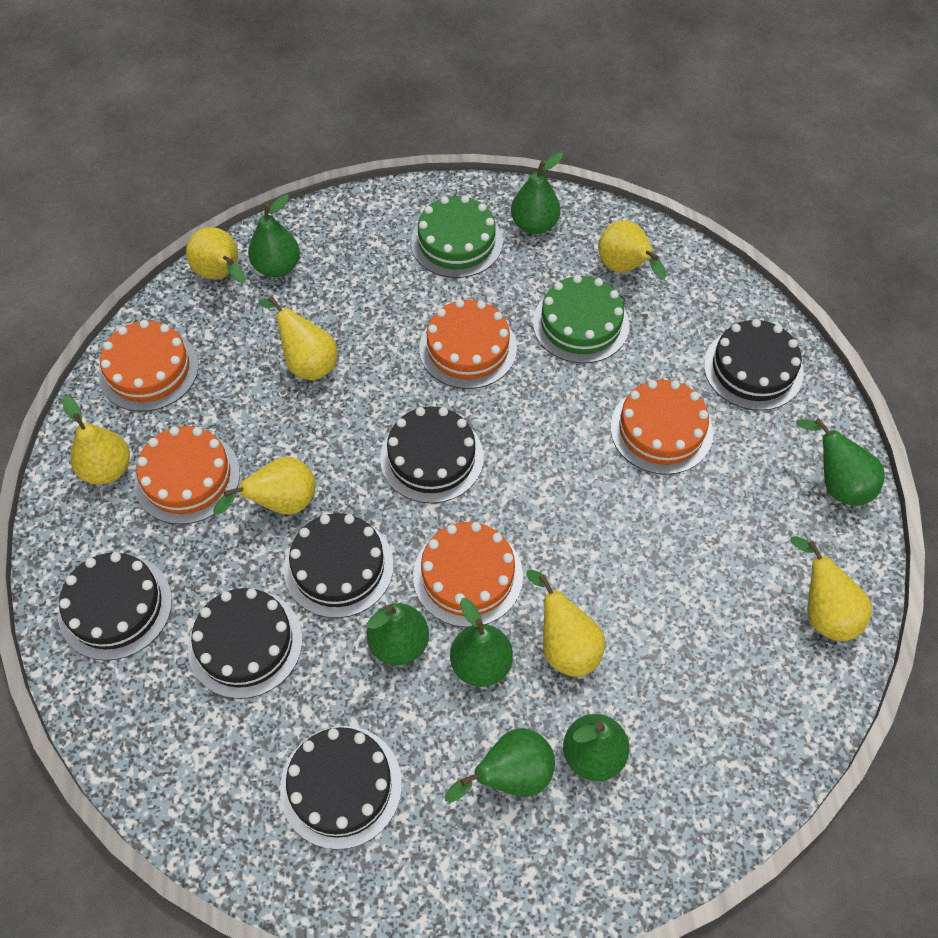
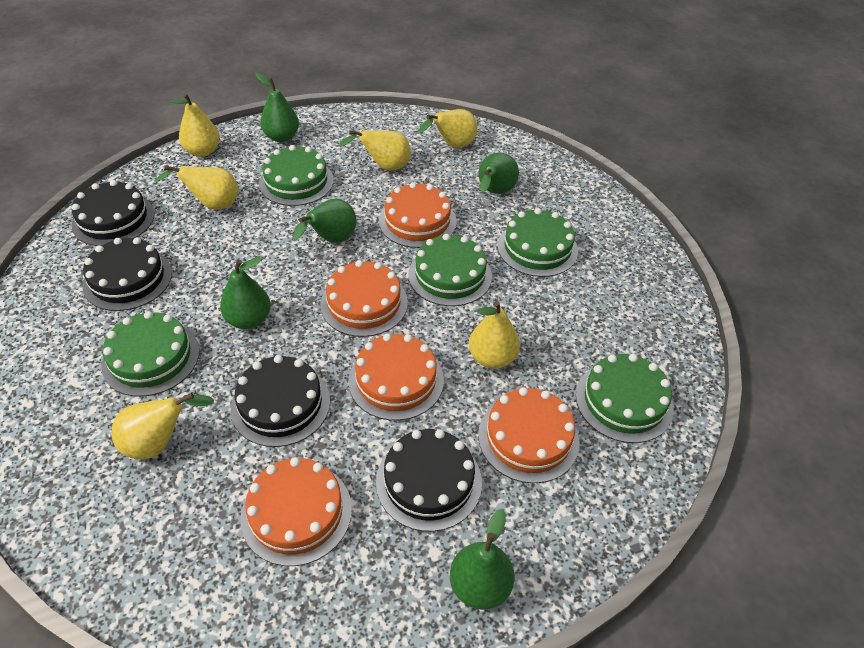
black cake: 6 -> 4
green cake: 2 -> 5
green pear: 7 -> 5
yellow pear: 7 -> 6

